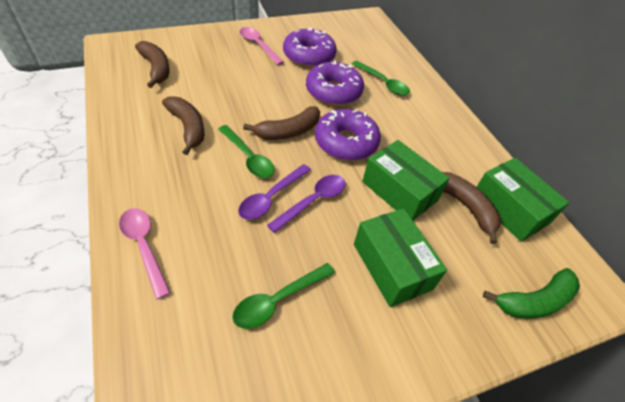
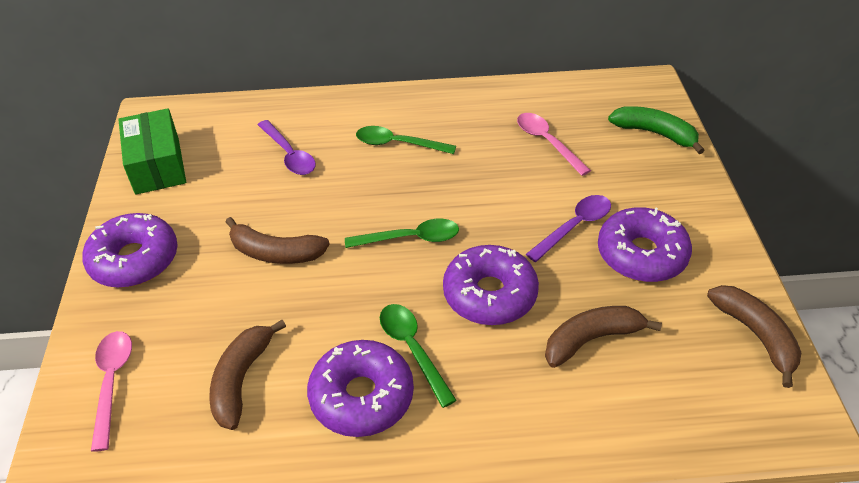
green box: 3 -> 1
purple donut: 3 -> 4

